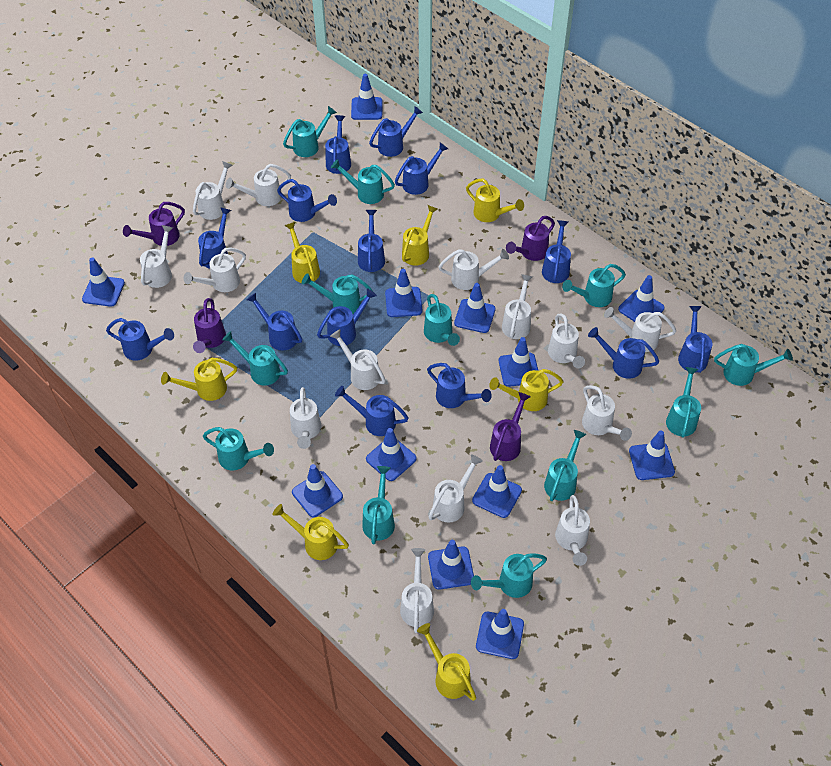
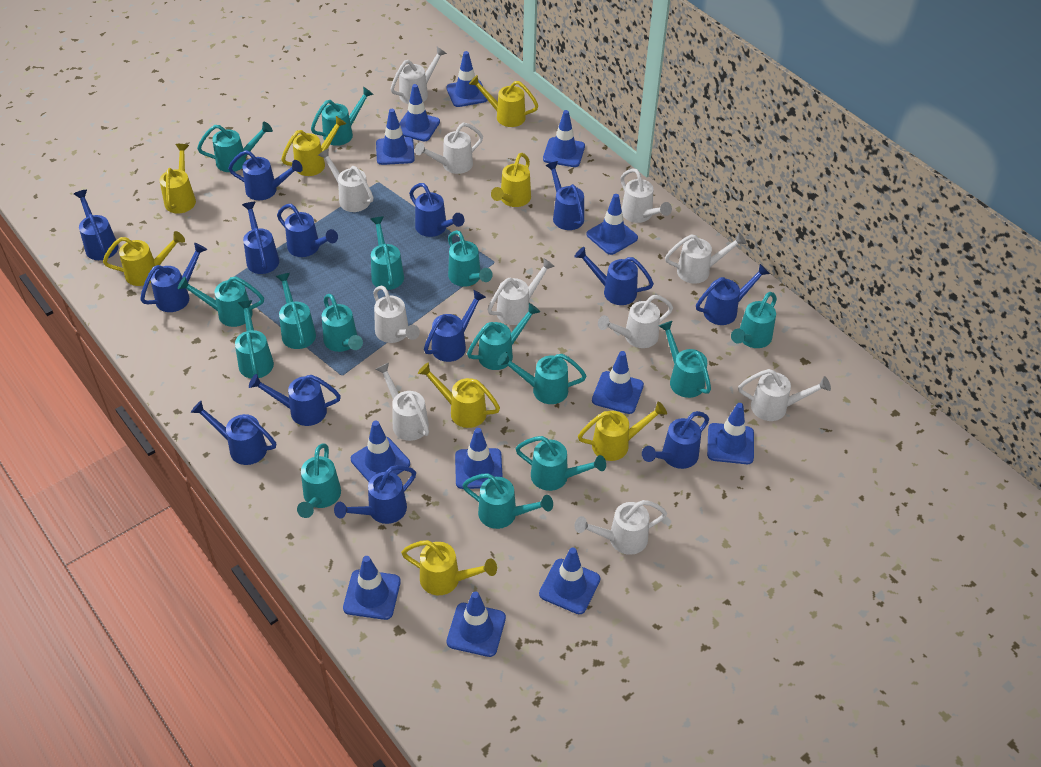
purple watering can: 4 -> 0
turquoise watering can: 12 -> 15
white watering can: 14 -> 11
yellow watering can: 7 -> 8

